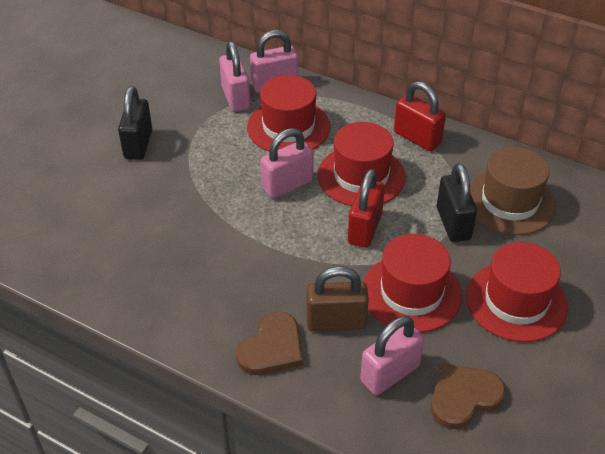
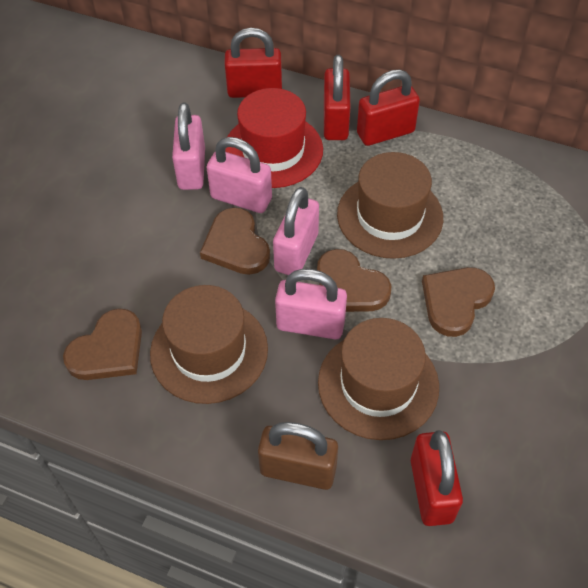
black padlock: 2 -> 0
brown hat: 1 -> 3
brown heart: 2 -> 4
red hat: 4 -> 1
red padlock: 2 -> 4

